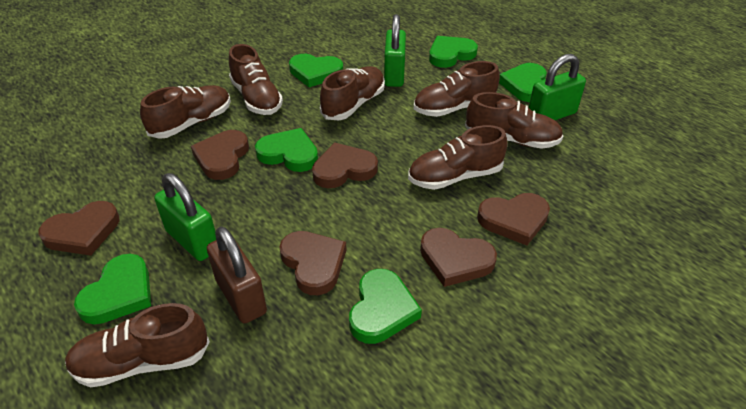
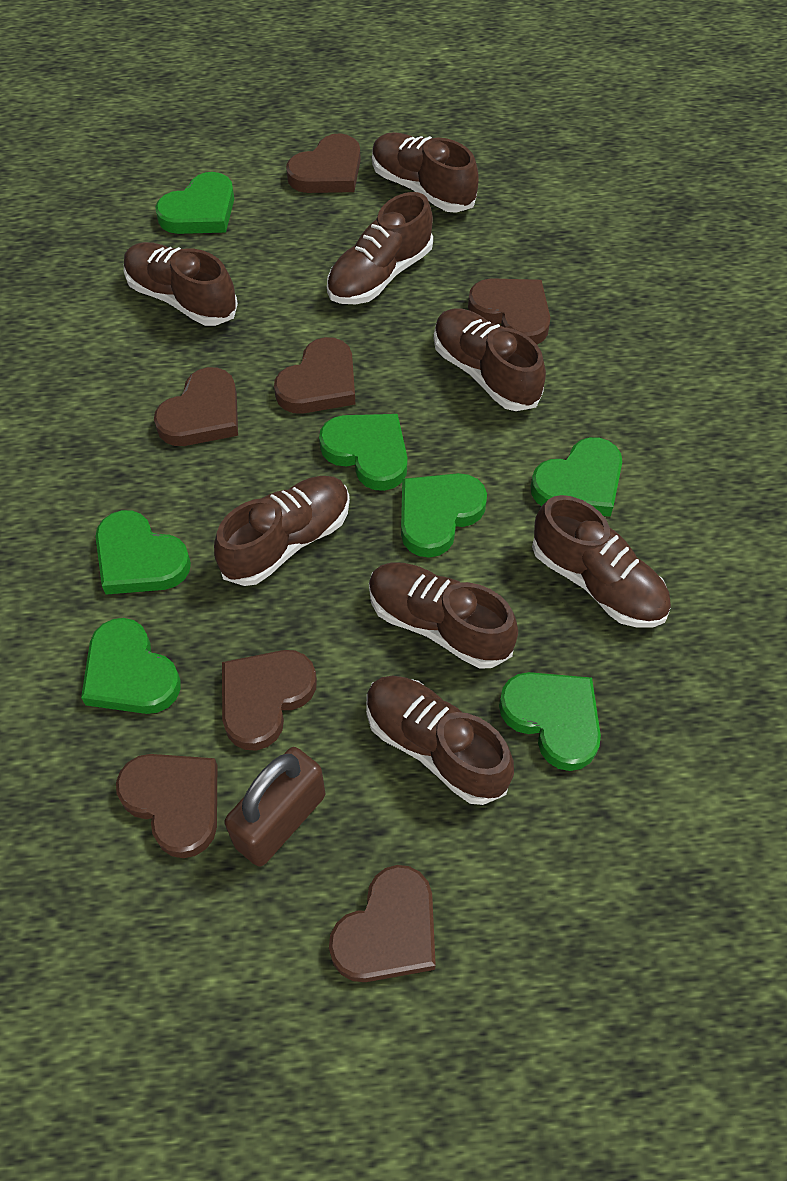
brown heart: 6 -> 7
brown shoe: 7 -> 8
green heart: 6 -> 7
green padlock: 3 -> 0

